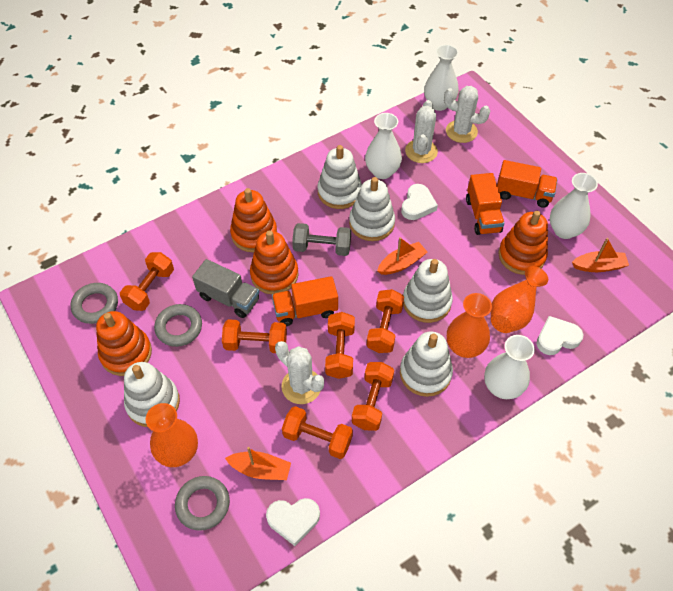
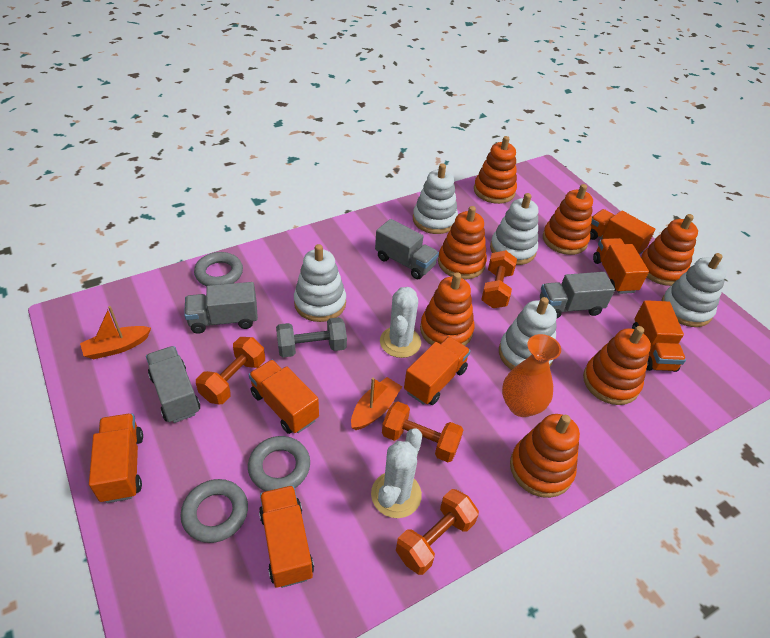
grey truck: 1 -> 4
orange boat: 3 -> 2
orange dumbbell: 6 -> 4
orange stacking toy: 4 -> 7
orange truck: 3 -> 7
orange vase: 3 -> 1
white cactus: 3 -> 2
white heart: 3 -> 0
white vase: 4 -> 0

